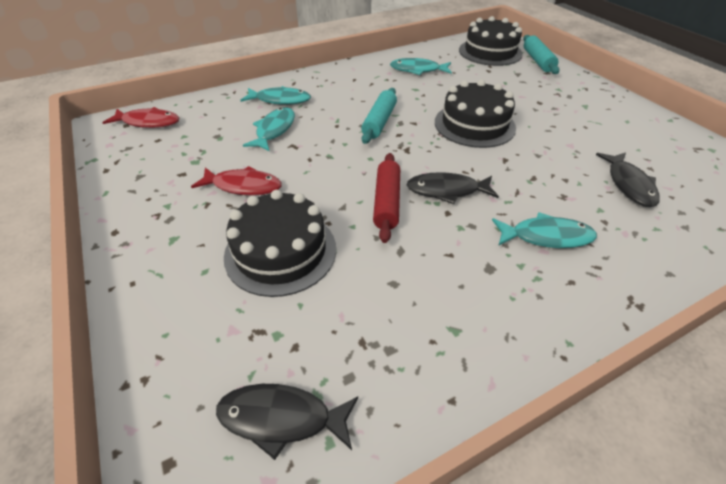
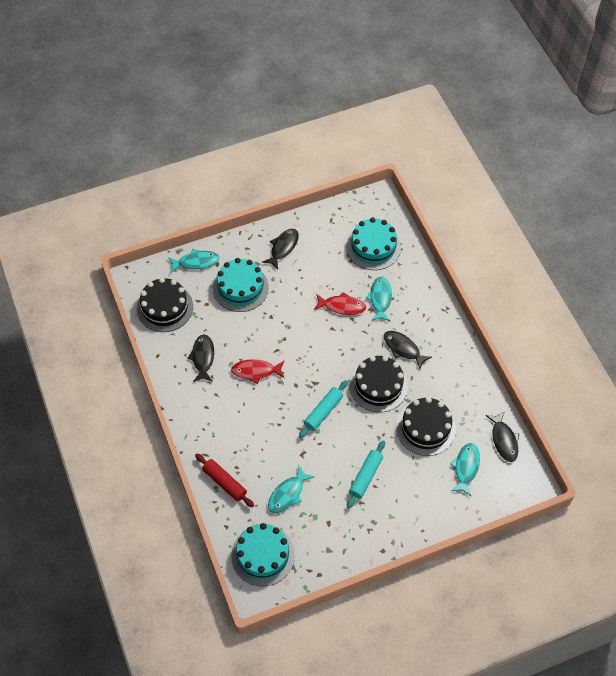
black fish: 3 -> 4
turquoise cake: 0 -> 3

